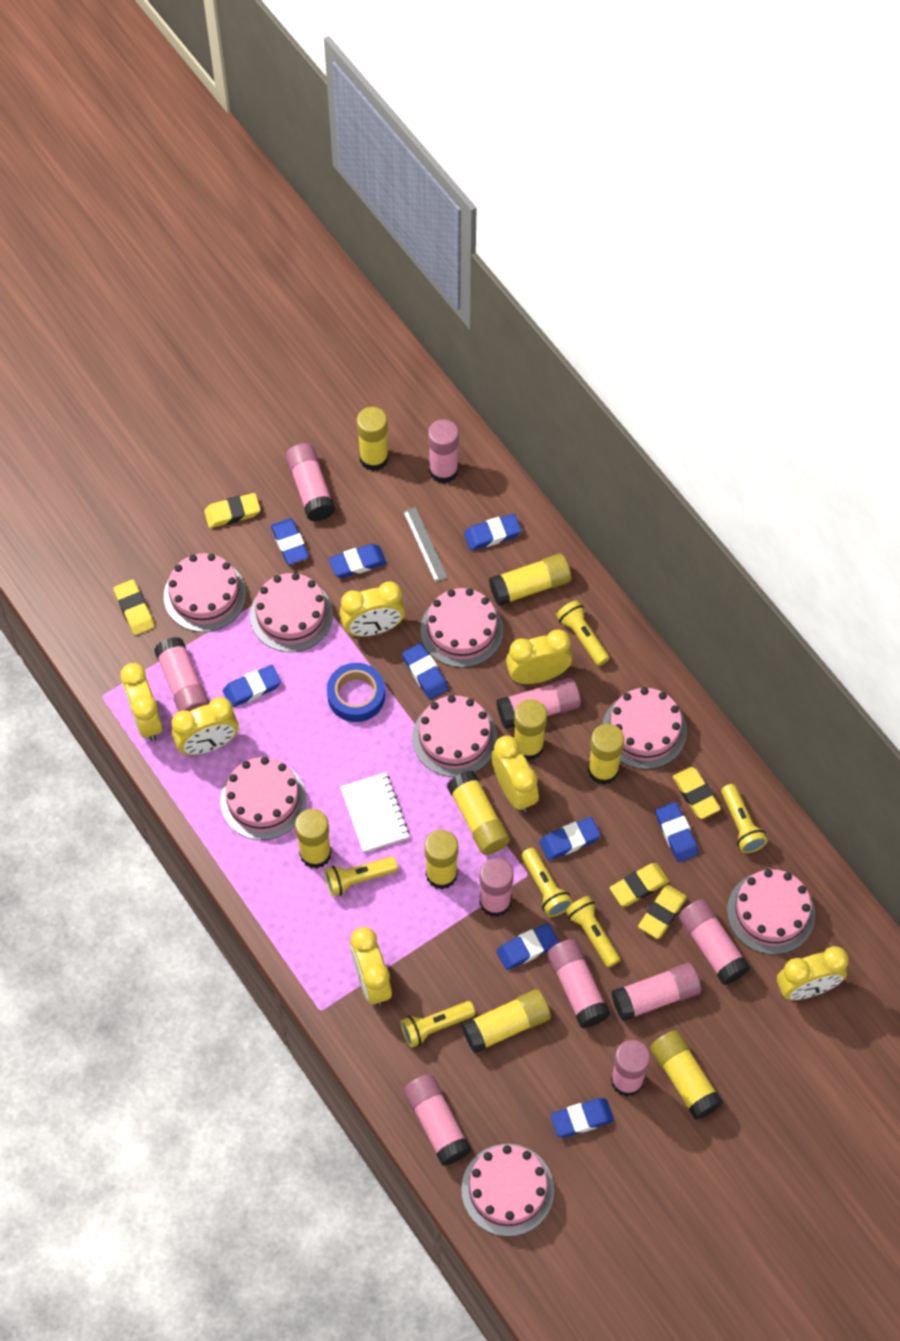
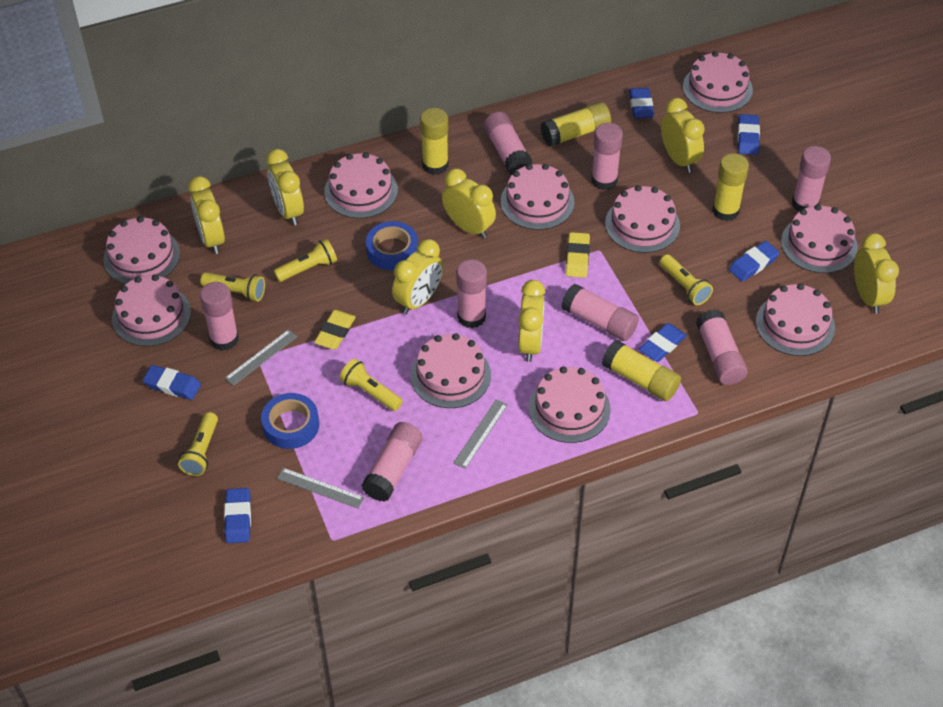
blue eraser: 9 -> 6
blue tape: 1 -> 2
grey ruler: 1 -> 3
pink cake: 8 -> 10
pink glue stick: 10 -> 8
white notebook: 1 -> 0
yellow eraser: 5 -> 2
yellow flashlight: 6 -> 5
yellow glue stick: 9 -> 4

